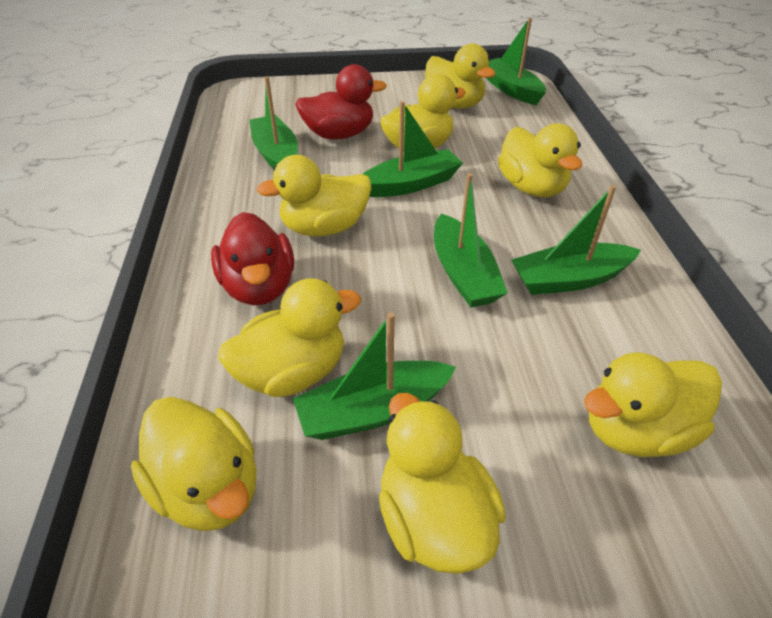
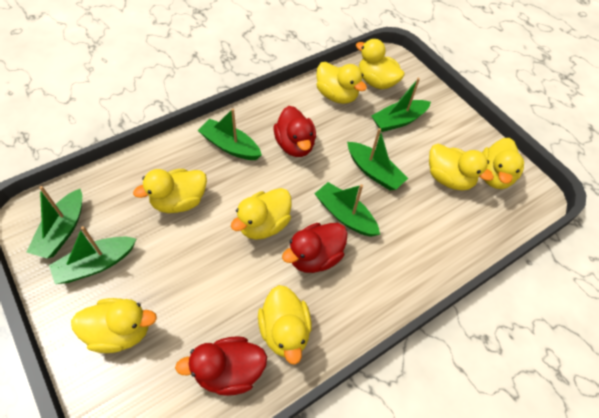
red duck: 2 -> 3

